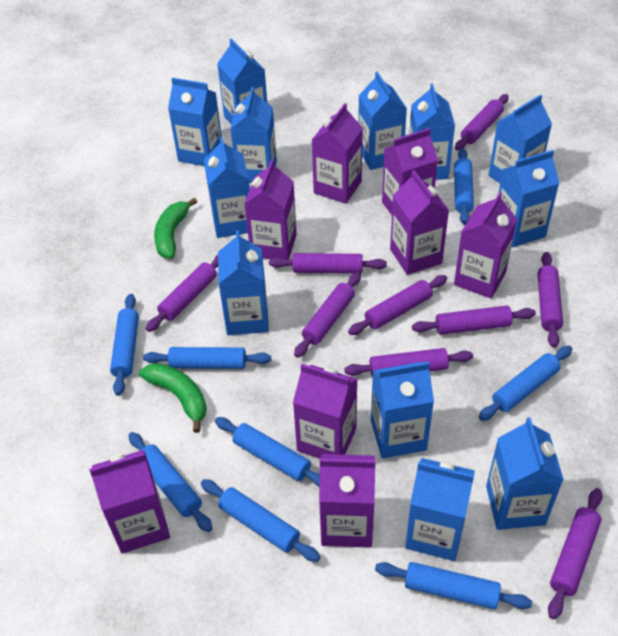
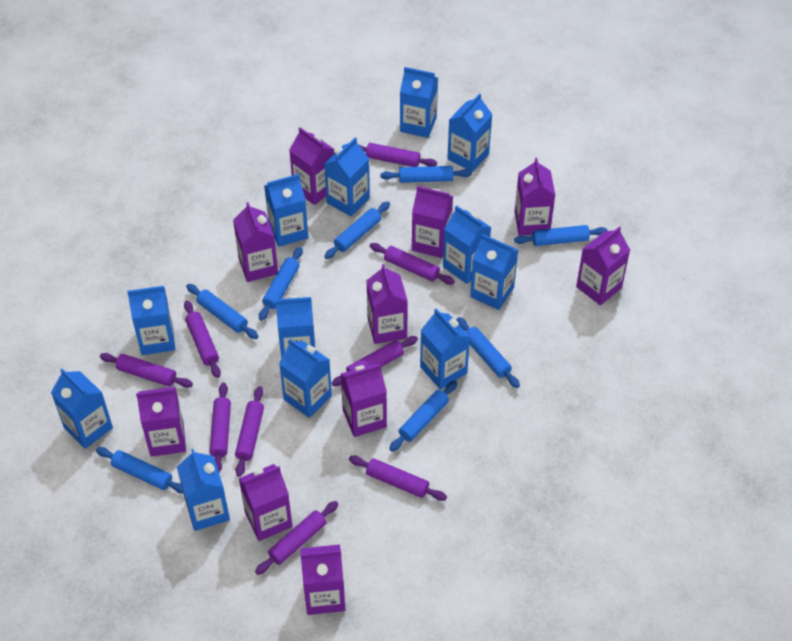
green banana: 2 -> 0
purple carton: 8 -> 10

